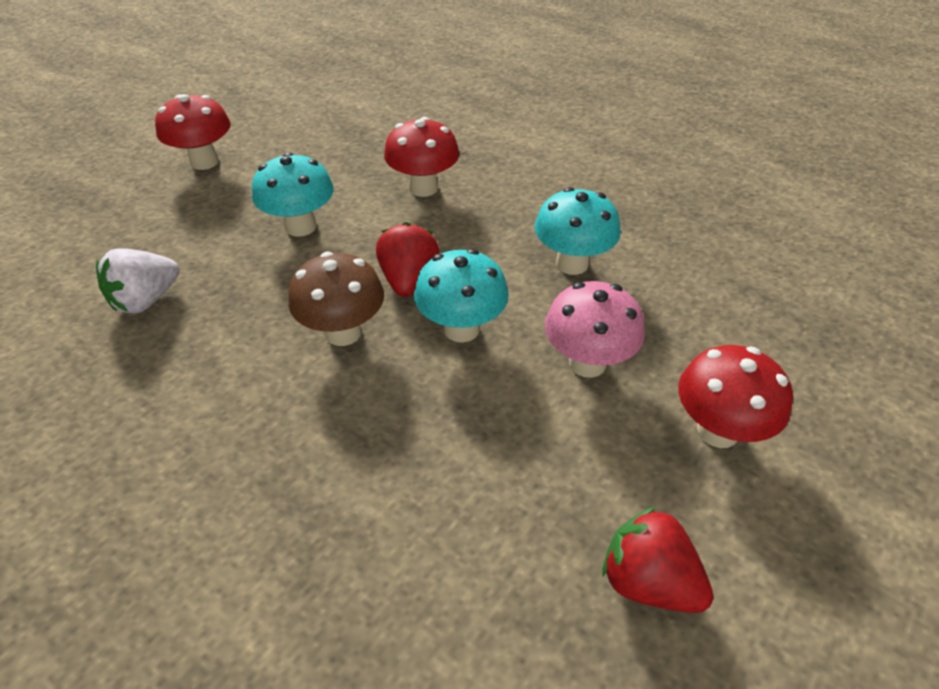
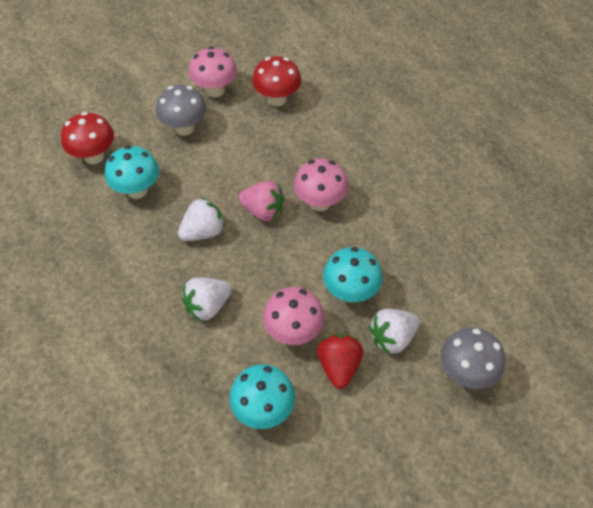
brown mushroom: 1 -> 0
grey mushroom: 0 -> 2
pink mushroom: 1 -> 3
pink strawberry: 0 -> 1
red mushroom: 3 -> 2
red strawberry: 2 -> 1
white strawberry: 1 -> 3

